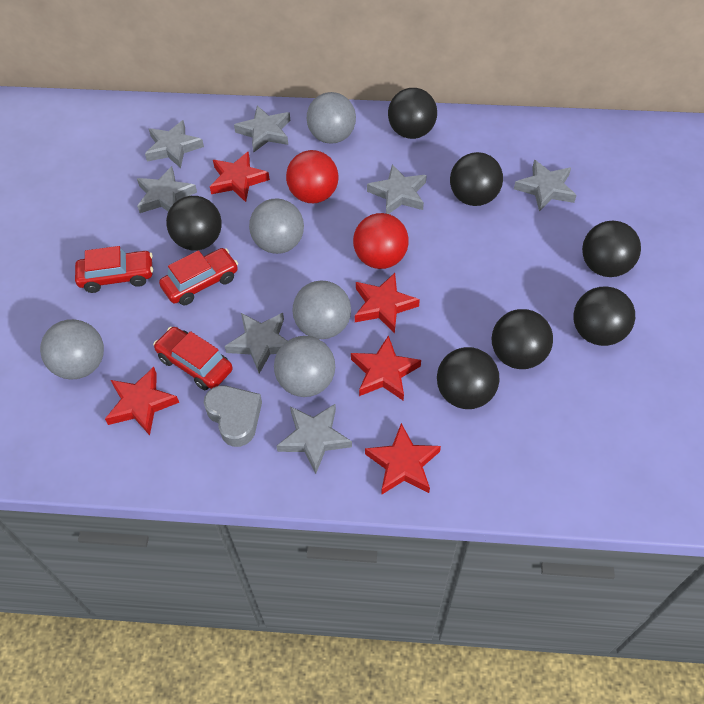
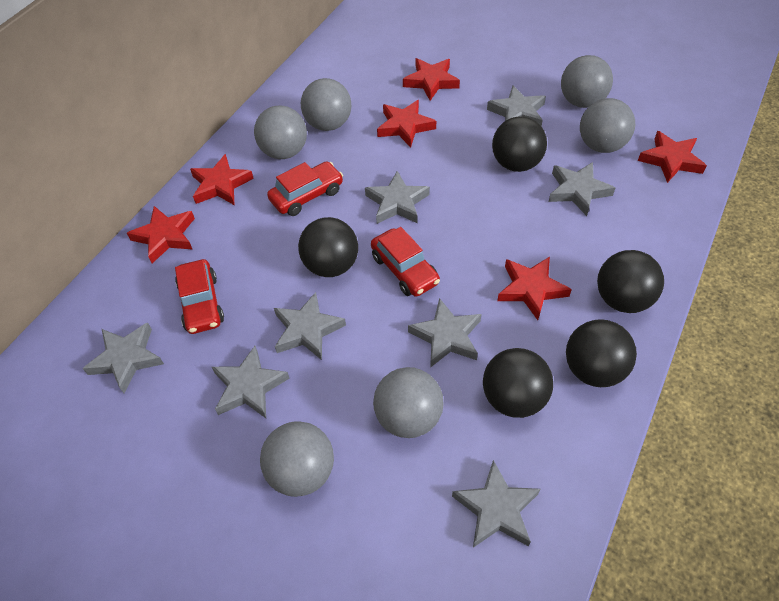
black ball: 7 -> 5
grey ball: 5 -> 6
grey heart: 1 -> 0
grey star: 7 -> 8
red ball: 2 -> 0
red star: 5 -> 6

